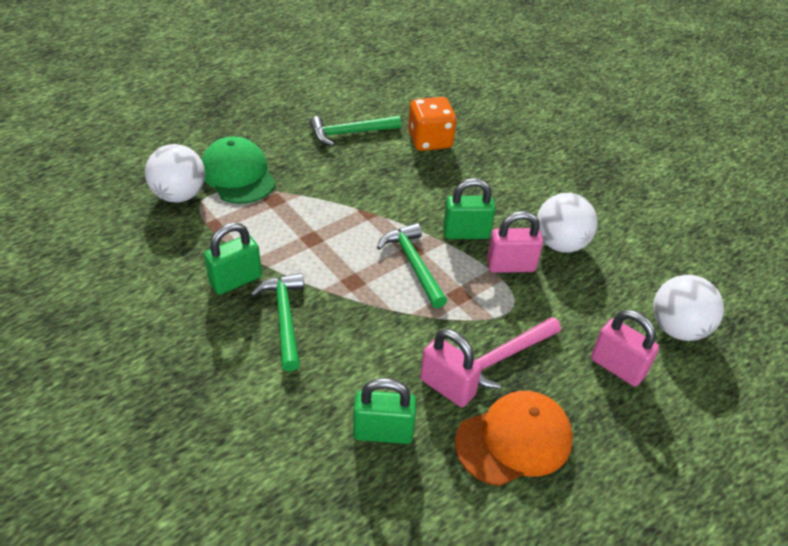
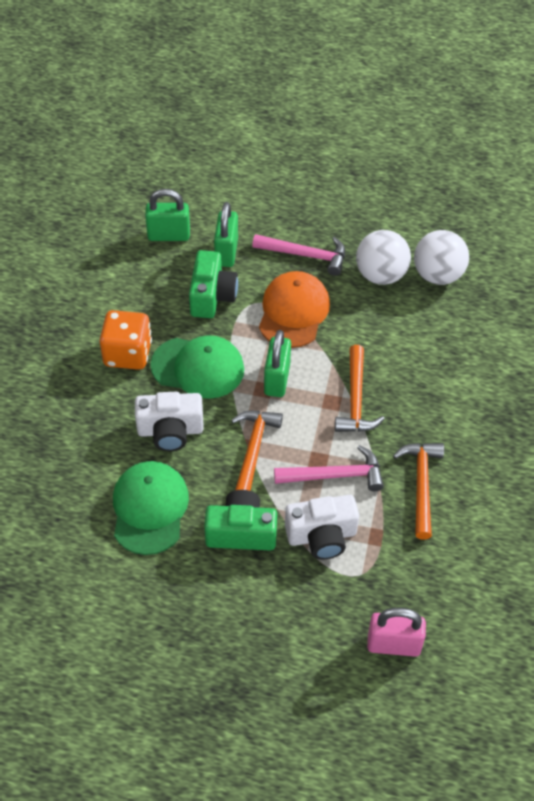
green camera: 0 -> 2
green cap: 1 -> 2
green hammer: 3 -> 0
orange hammer: 0 -> 3
pink hammer: 1 -> 2
pink padlock: 3 -> 1
white ball: 3 -> 2
white camera: 0 -> 2

